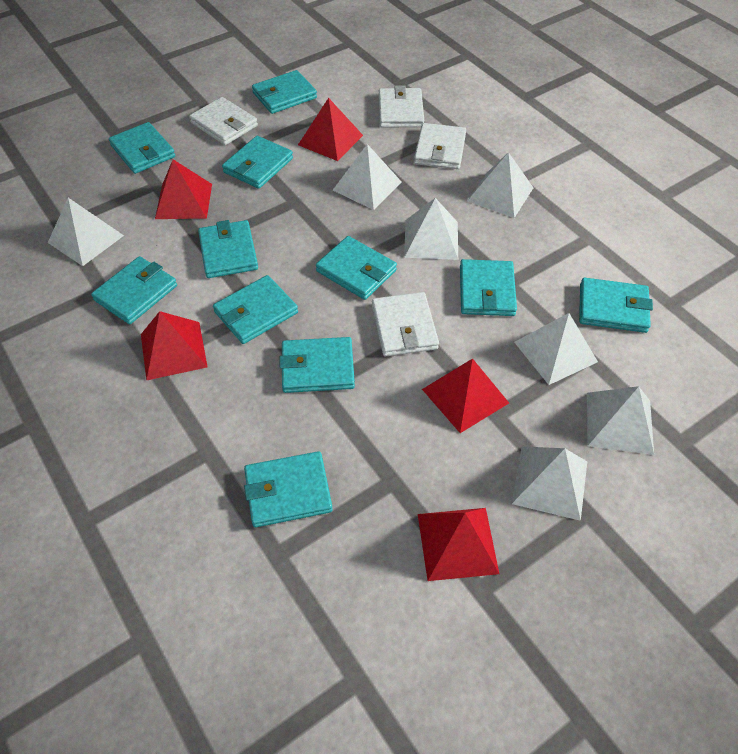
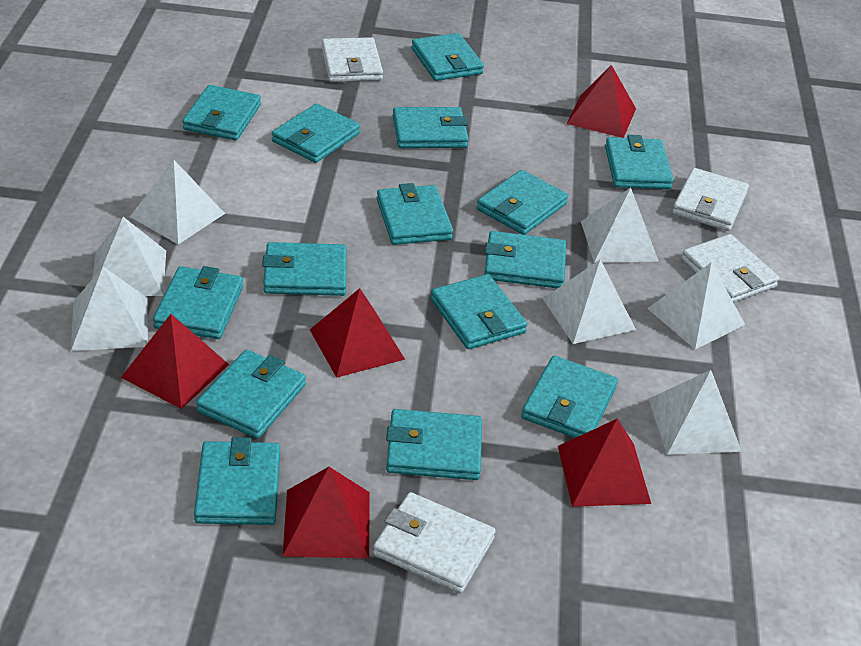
turquoise wallet: 11 -> 15

